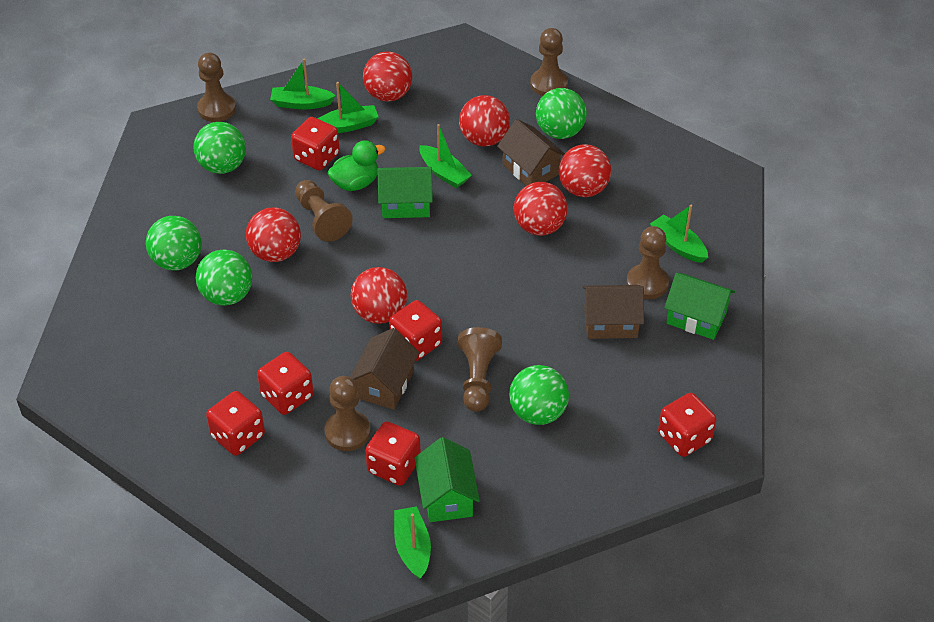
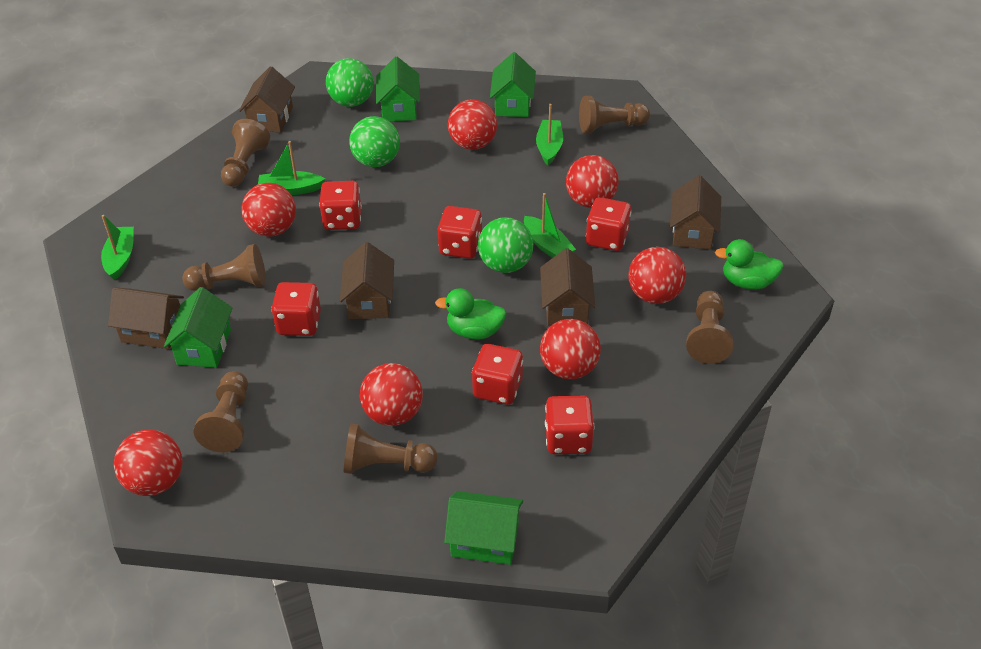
brown house: 3 -> 5
green ball: 5 -> 3
green boat: 5 -> 4
green duck: 1 -> 2
green house: 3 -> 4
red ball: 6 -> 7

